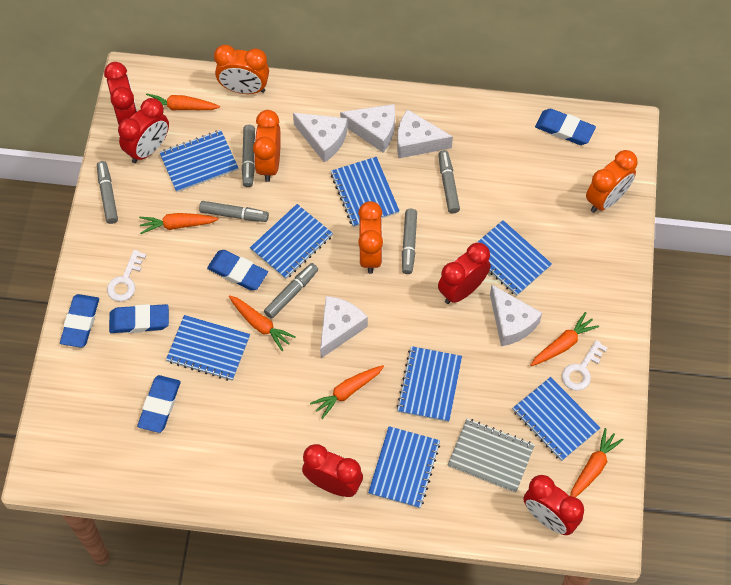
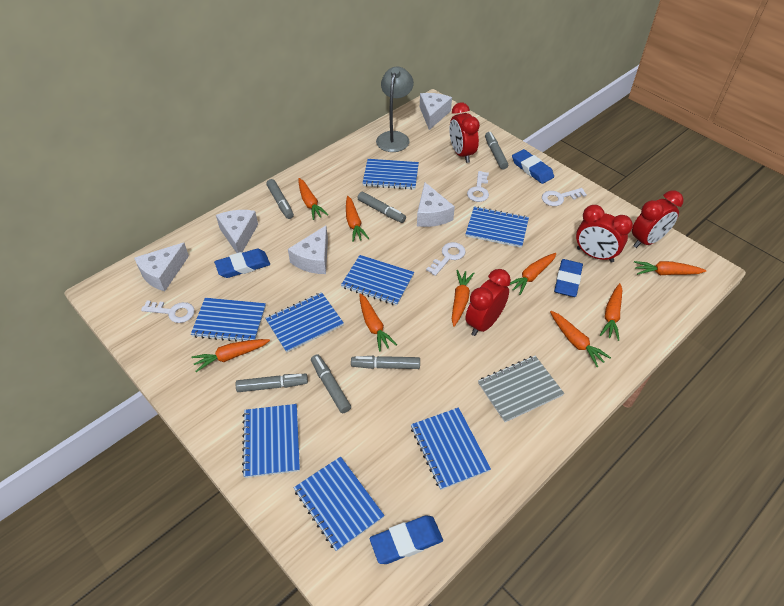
blue eraser: 5 -> 4
grey lamp: 0 -> 1
orange carrot: 6 -> 9
orange clock: 4 -> 0
red clock: 5 -> 4
white key: 2 -> 4

